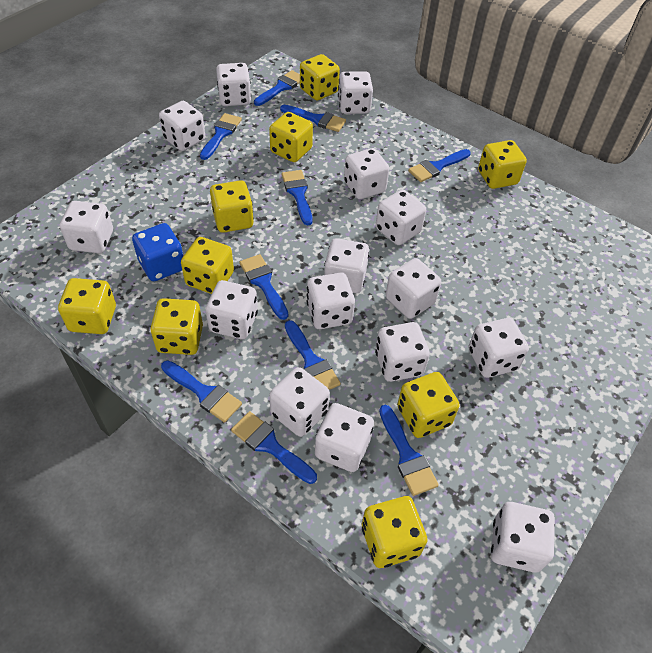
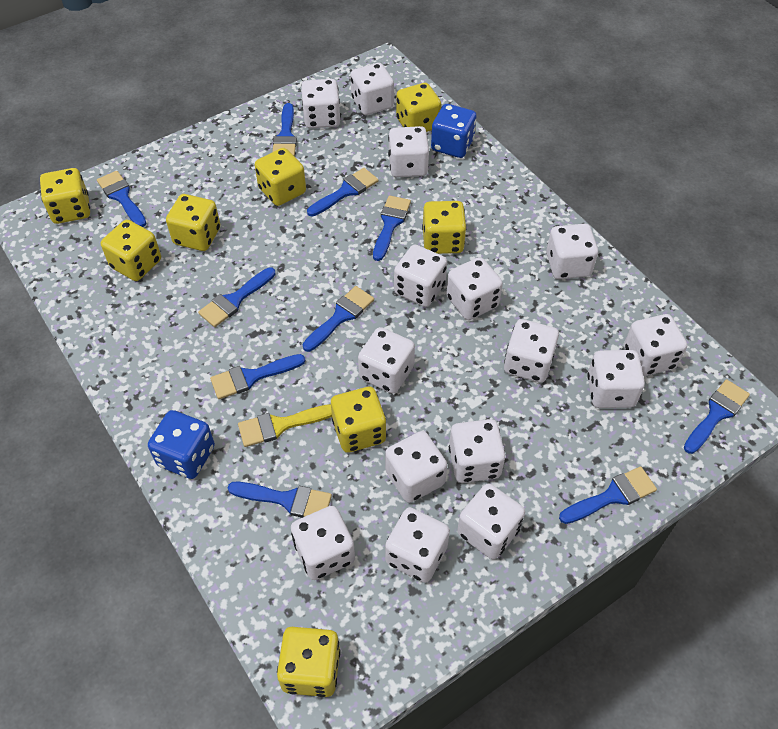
blue dice: 1 -> 2
yellow brush: 0 -> 1
yellow dice: 9 -> 8

